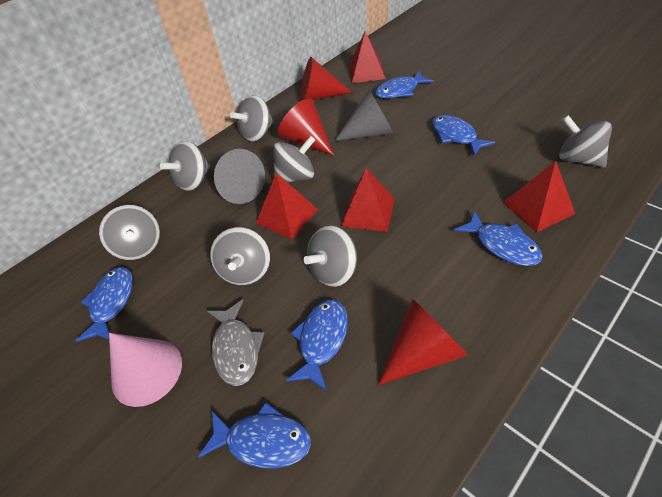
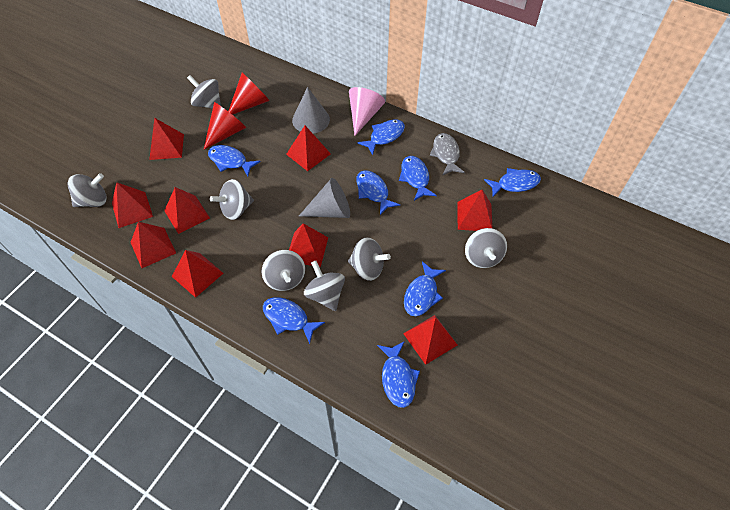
blue fish: 6 -> 8
red cone: 3 -> 2
red pyramid: 4 -> 9

